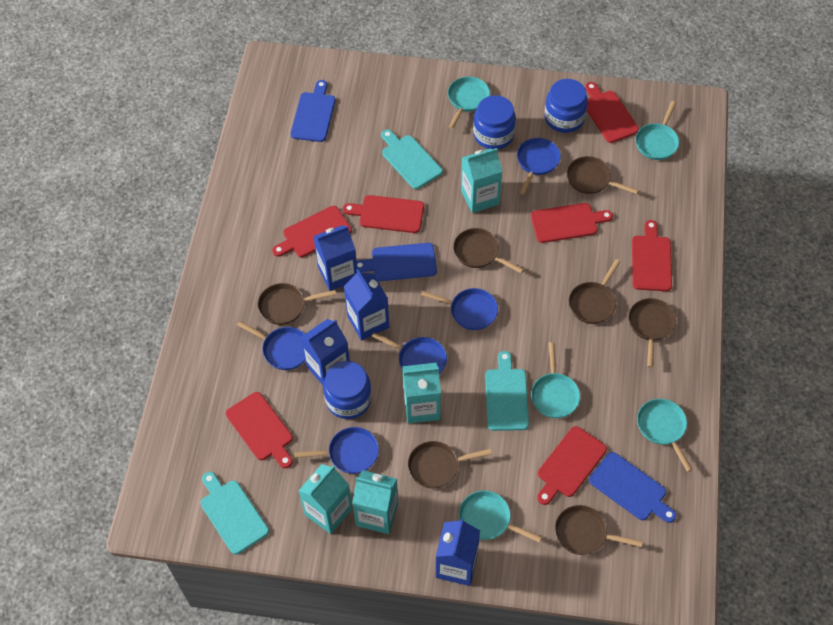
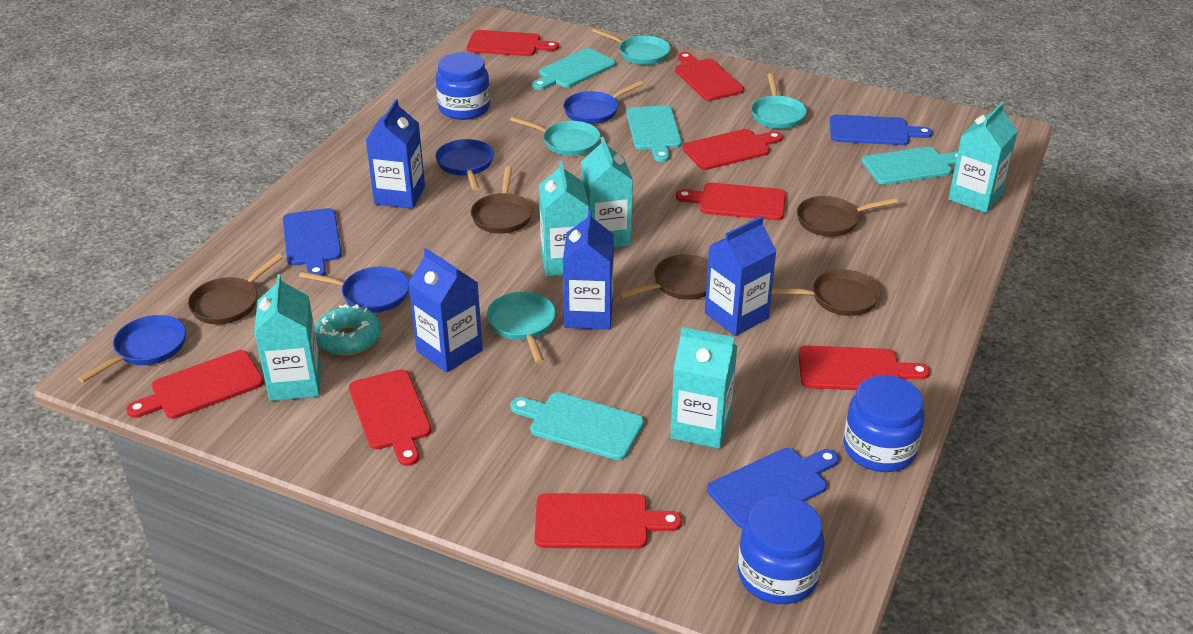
blue pan: 5 -> 4
brown pan: 7 -> 5
red cutting board: 7 -> 8
turquoise carton: 4 -> 5
turquoise cutting board: 3 -> 4
turquoise donut: 0 -> 1
turquoise pan: 5 -> 4

